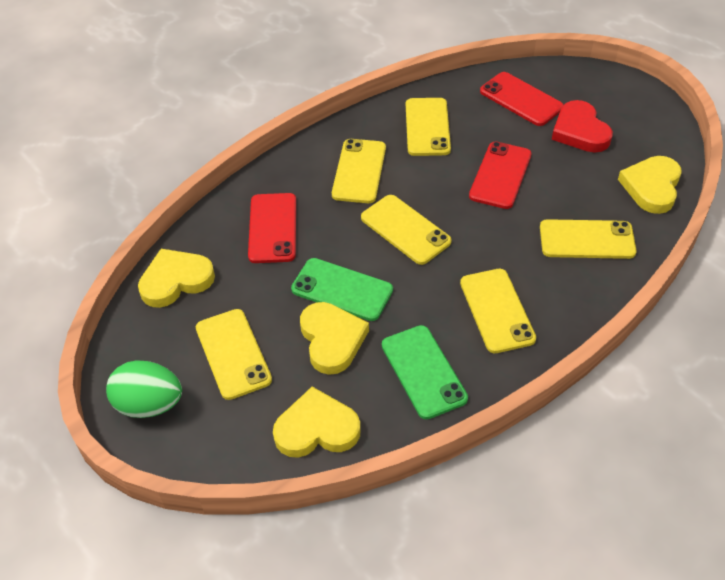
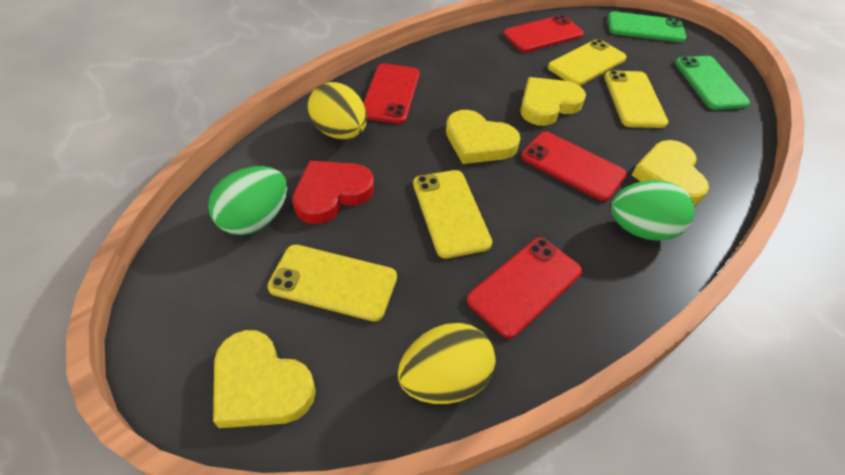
green egg: 1 -> 2
red phone: 3 -> 4
yellow egg: 0 -> 2
yellow phone: 6 -> 4

